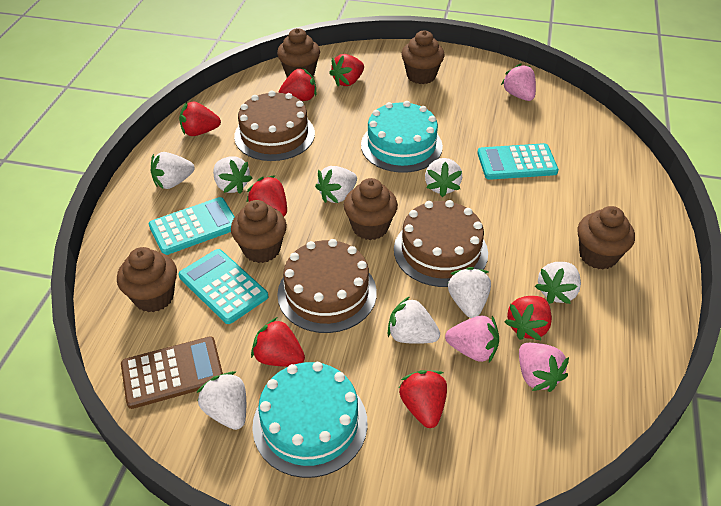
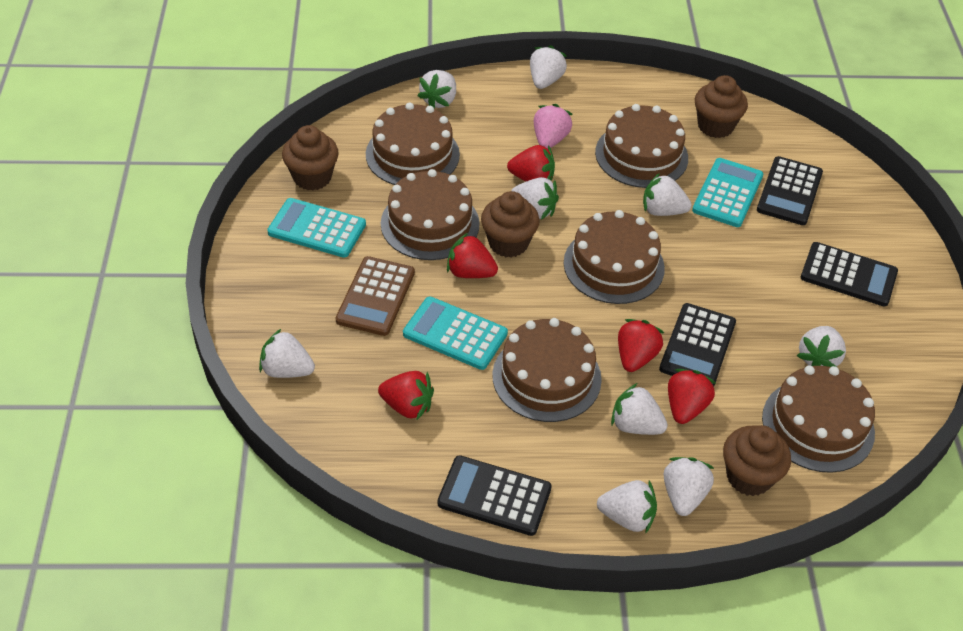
black calculator: 0 -> 4
brown cake: 3 -> 6
brown cupcake: 6 -> 4
pink strawberry: 3 -> 1
red strawberry: 7 -> 5
turquoise cake: 2 -> 0
white strawberry: 8 -> 9

